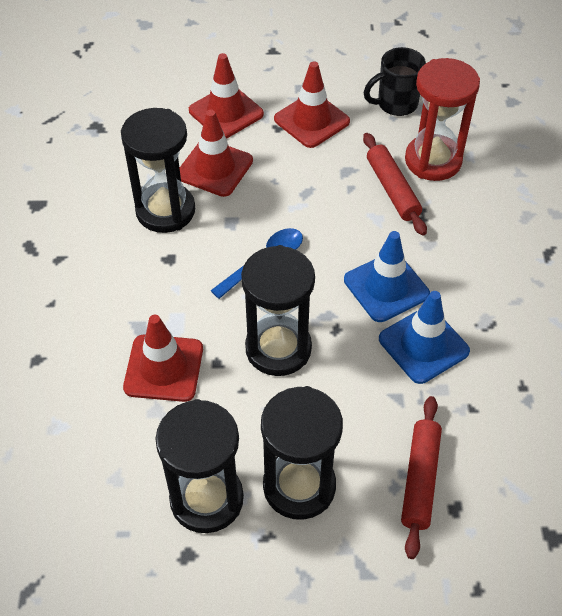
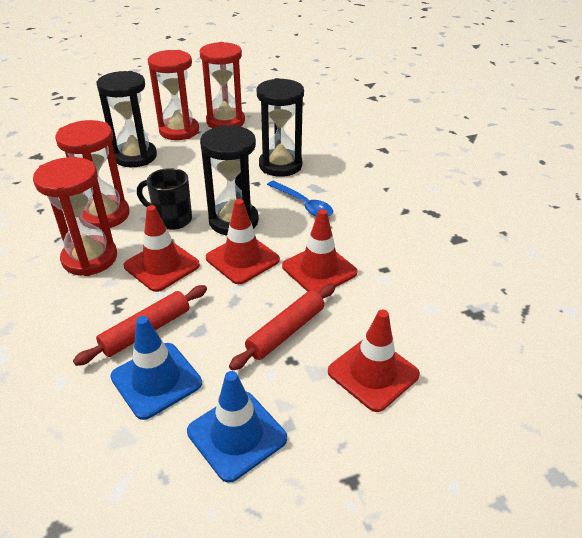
black hourglass: 4 -> 3
red hourglass: 1 -> 4

